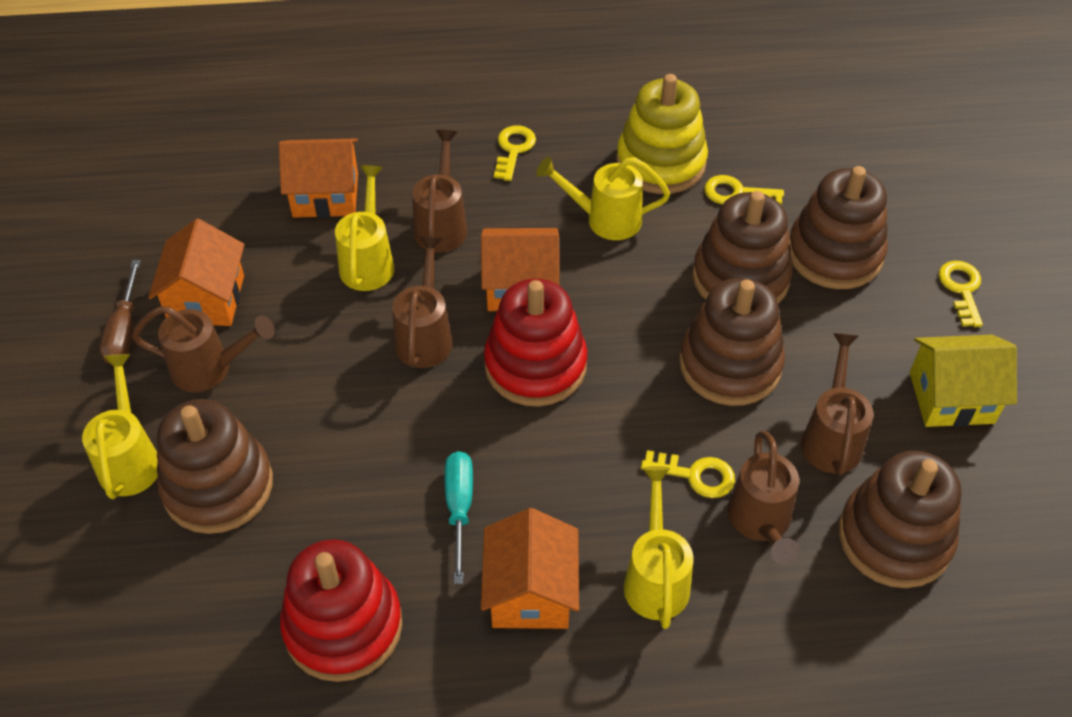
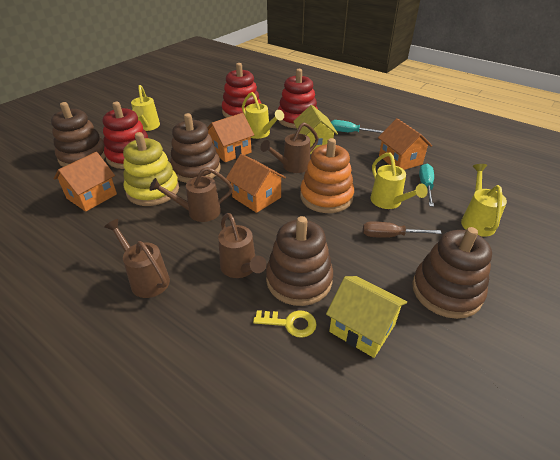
brown stacking toy: 5 -> 4
brown watering can: 5 -> 4
orange stacking toy: 0 -> 1
red stacking toy: 2 -> 3
turquoise screwdriver: 1 -> 2
yellow house: 1 -> 2
yellow key: 4 -> 1

